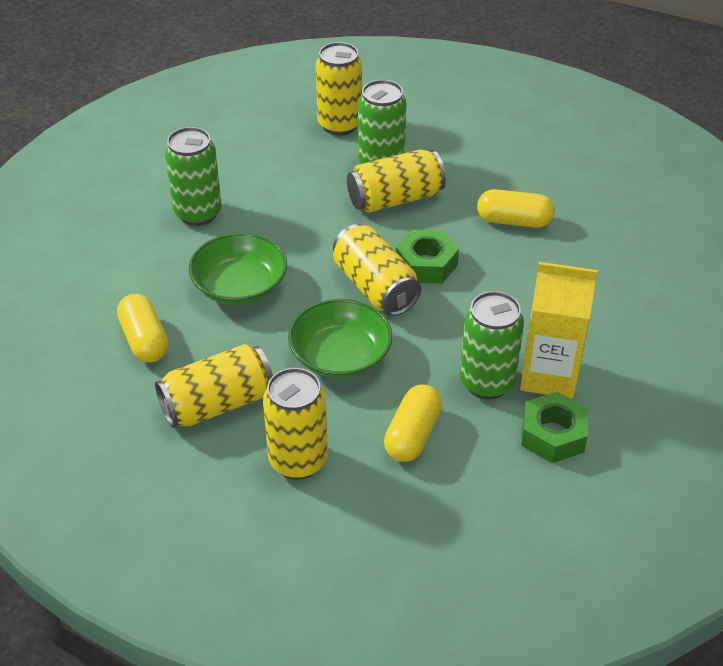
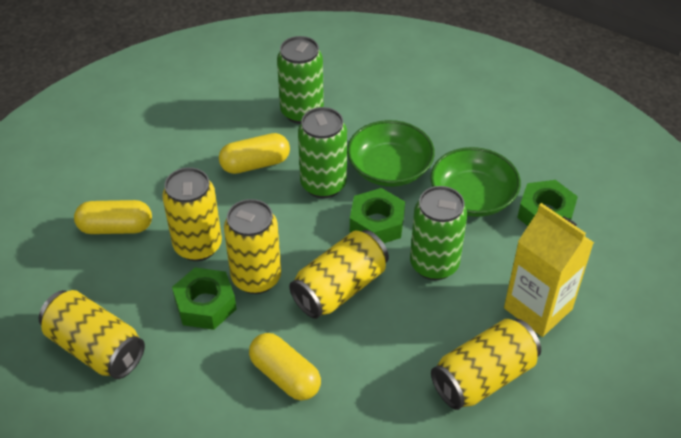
green nut: 2 -> 3

